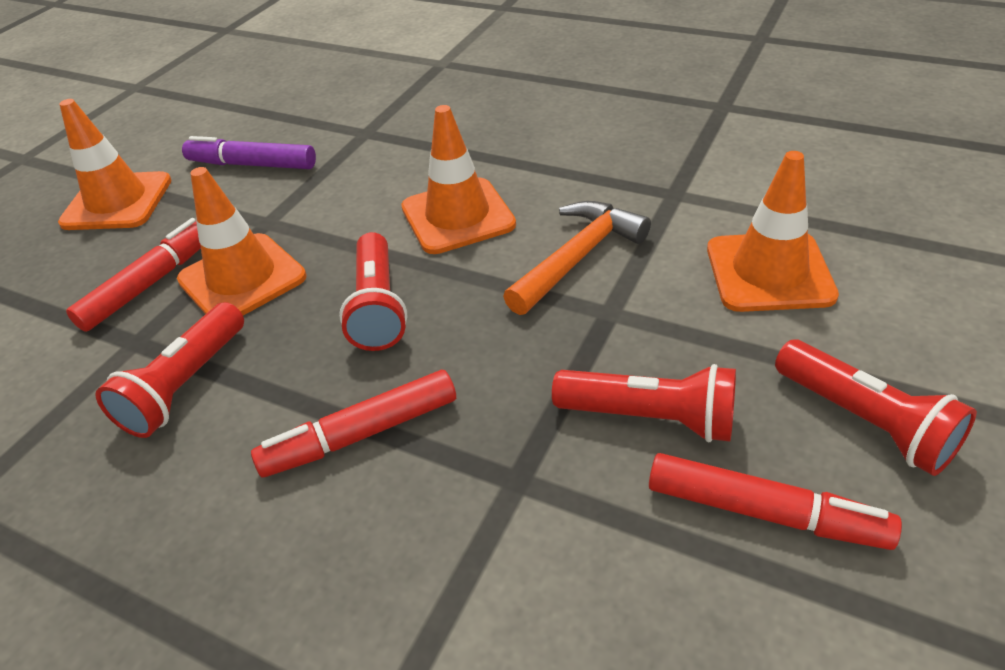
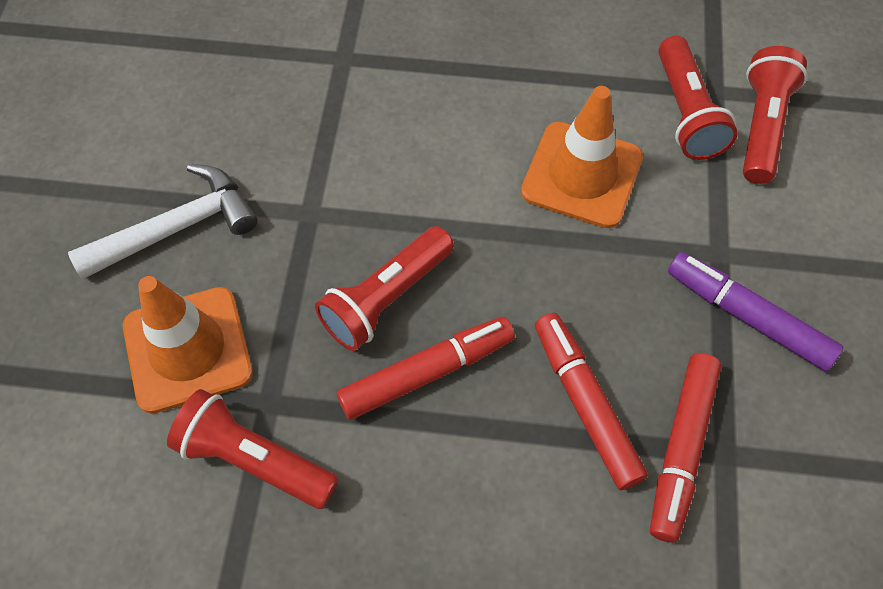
orange hammer: 1 -> 0
orange traffic cone: 4 -> 2
white hammer: 0 -> 1

